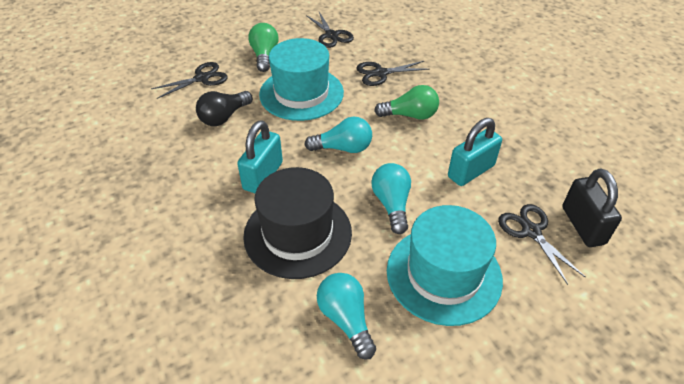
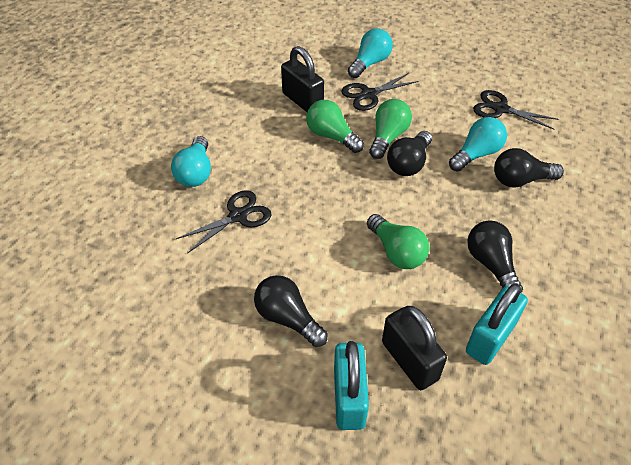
black hat: 1 -> 0
black light bulb: 1 -> 4
black padlock: 1 -> 2
black scissors: 4 -> 3
green light bulb: 2 -> 3
turquoise hat: 2 -> 0

